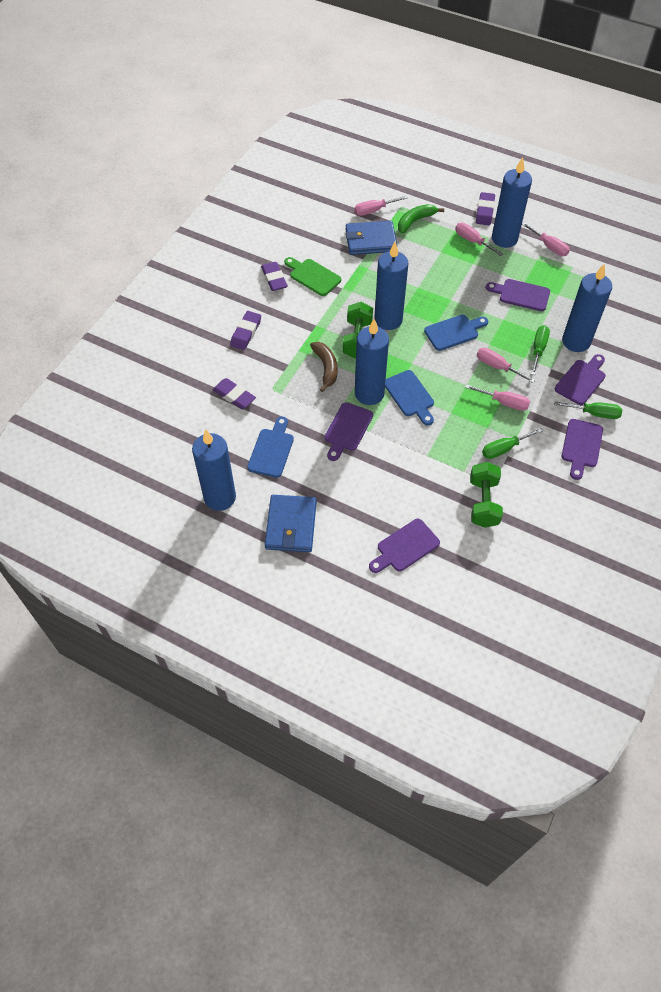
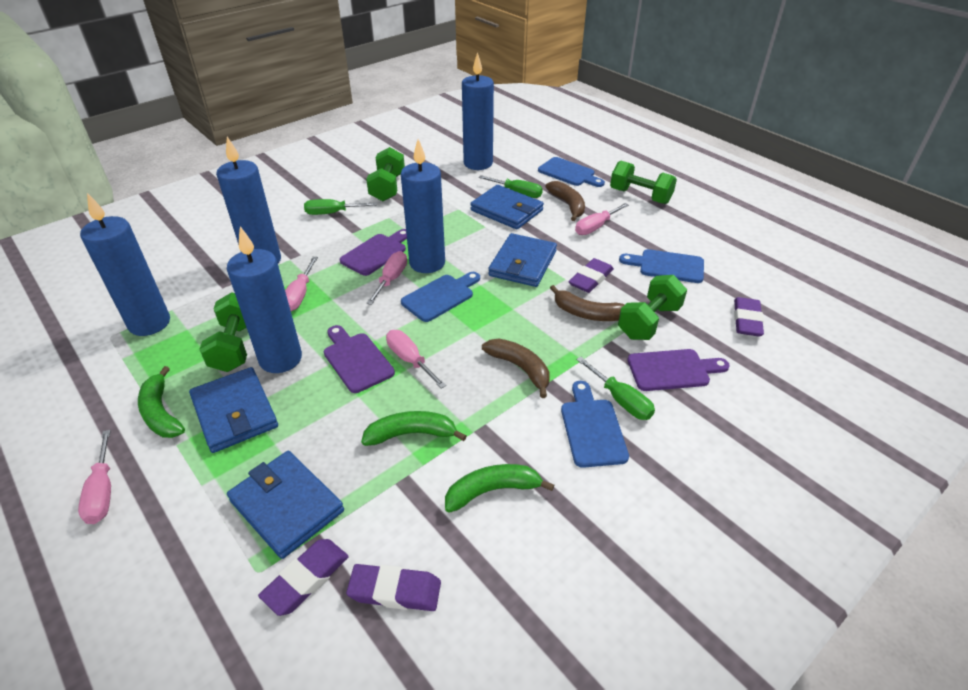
blue cutting board: 3 -> 4
blue wallet: 2 -> 4
brown banana: 1 -> 3
green banana: 1 -> 3
green cutting board: 1 -> 0
green dumbbell: 2 -> 4
purple cutting board: 5 -> 3

